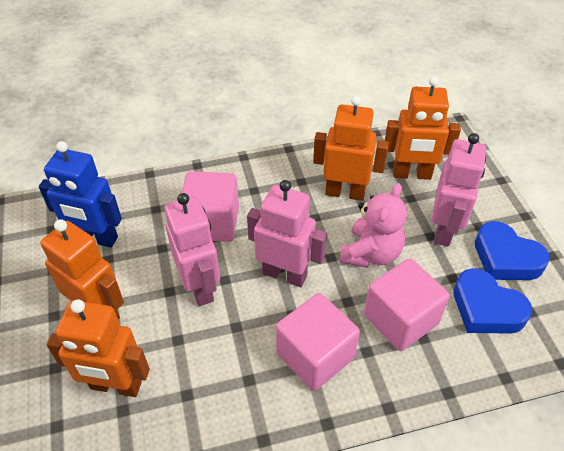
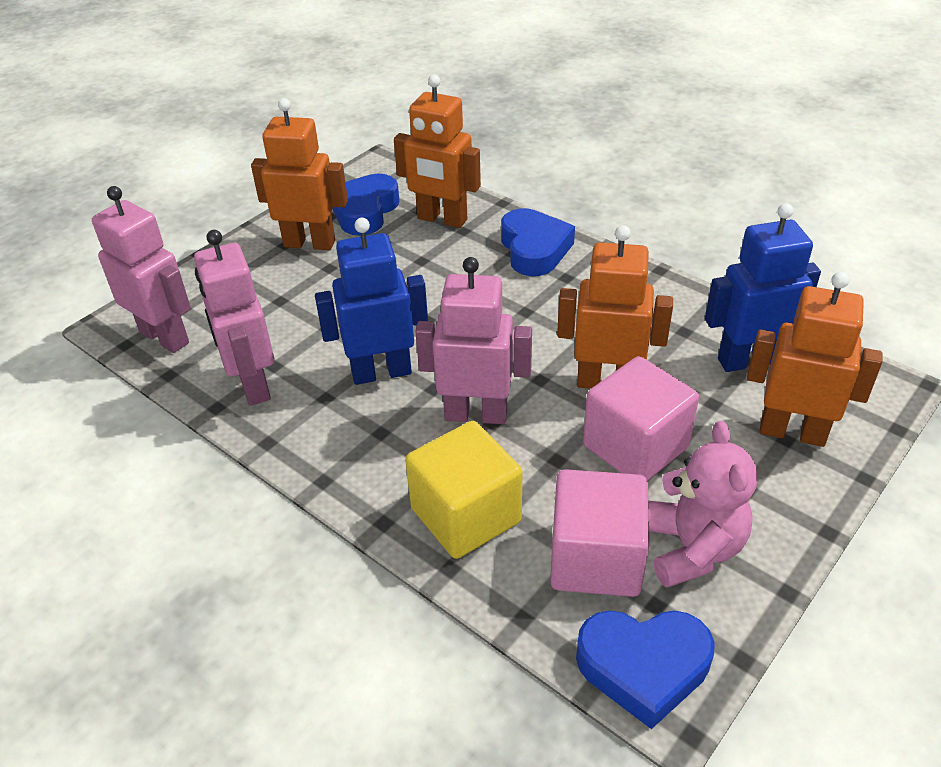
blue heart: 2 -> 3
blue robot: 1 -> 2
pink cube: 3 -> 2
yellow cube: 0 -> 1

